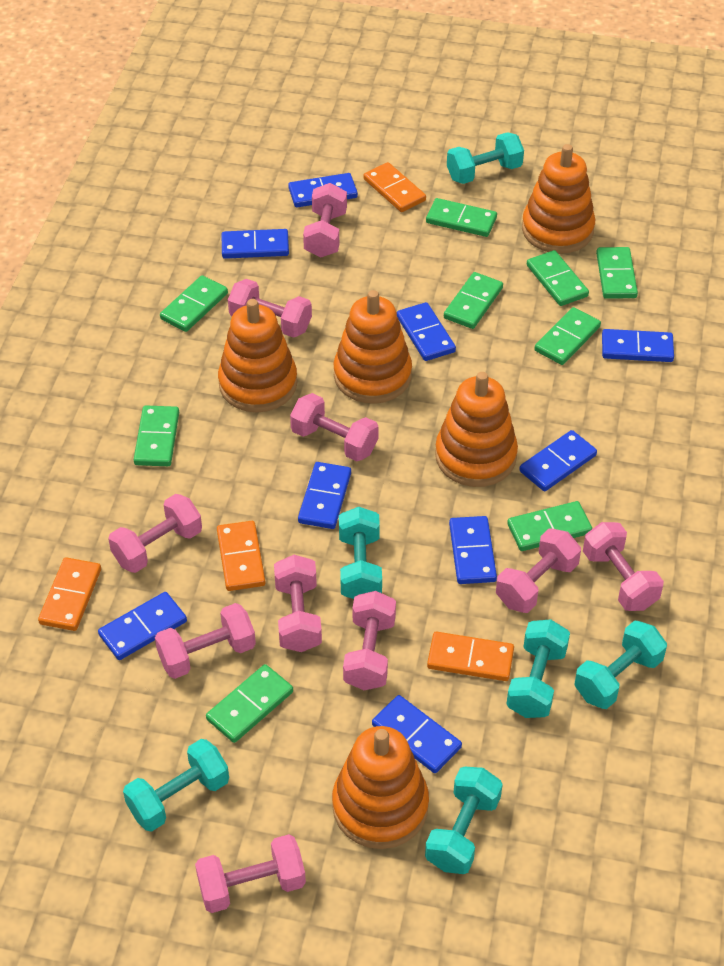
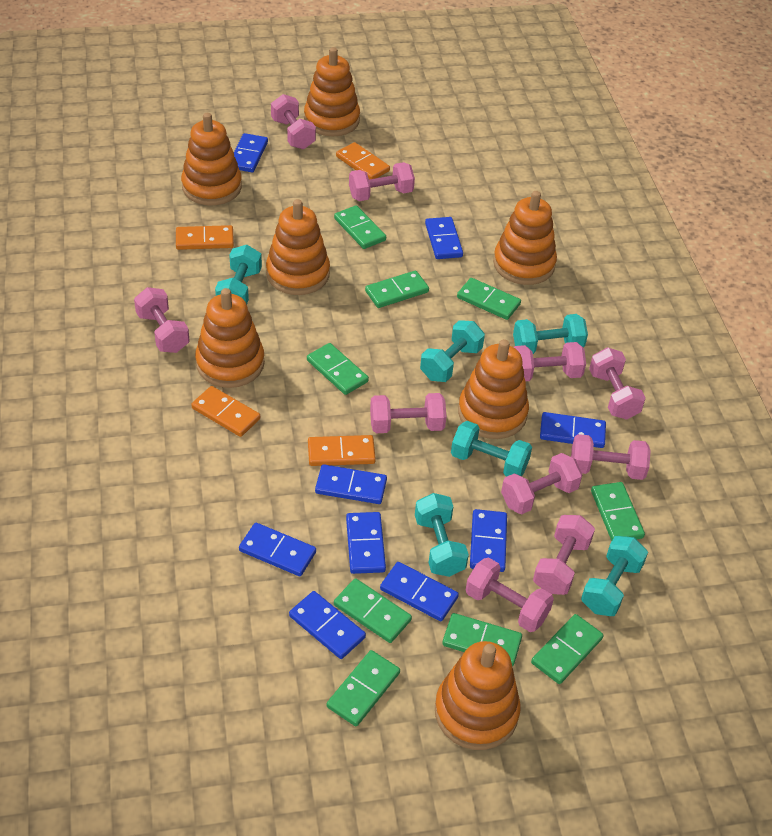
orange stacking toy: 5 -> 7

